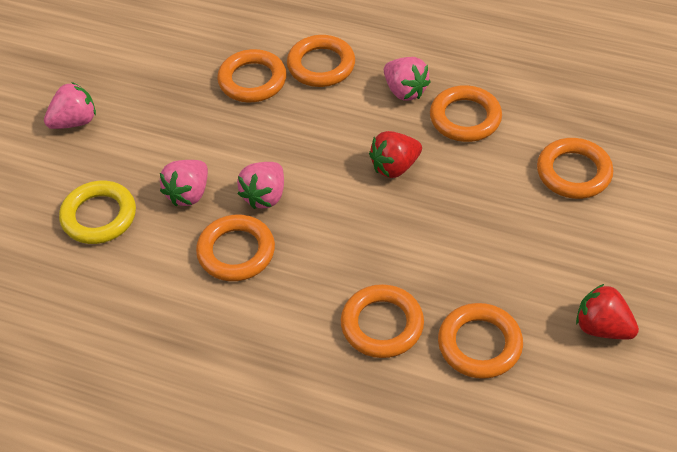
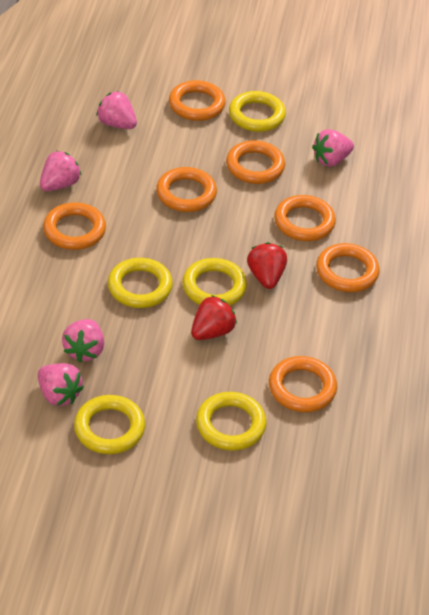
pink strawberry: 4 -> 5
yellow ring: 1 -> 5

